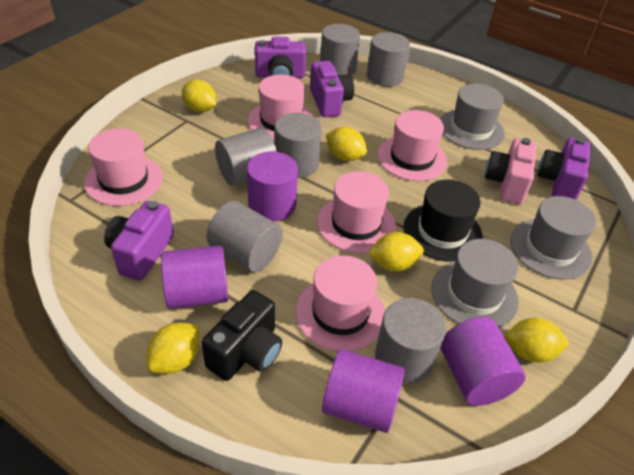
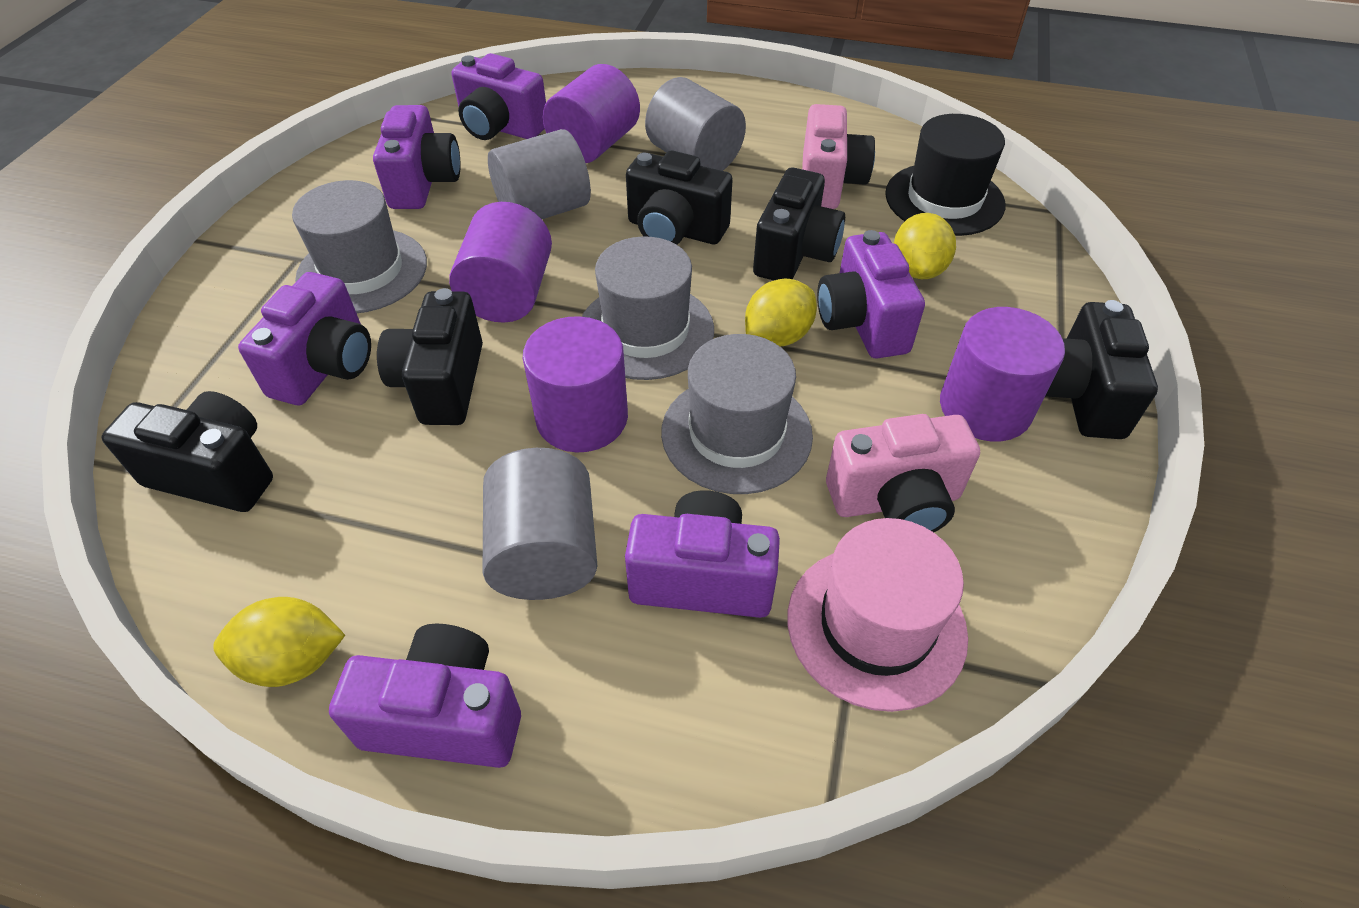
black camera: 1 -> 5
grey cylinder: 6 -> 3
pink camera: 1 -> 2
pink hat: 5 -> 1
purple camera: 4 -> 6
yellow lemon: 5 -> 3

